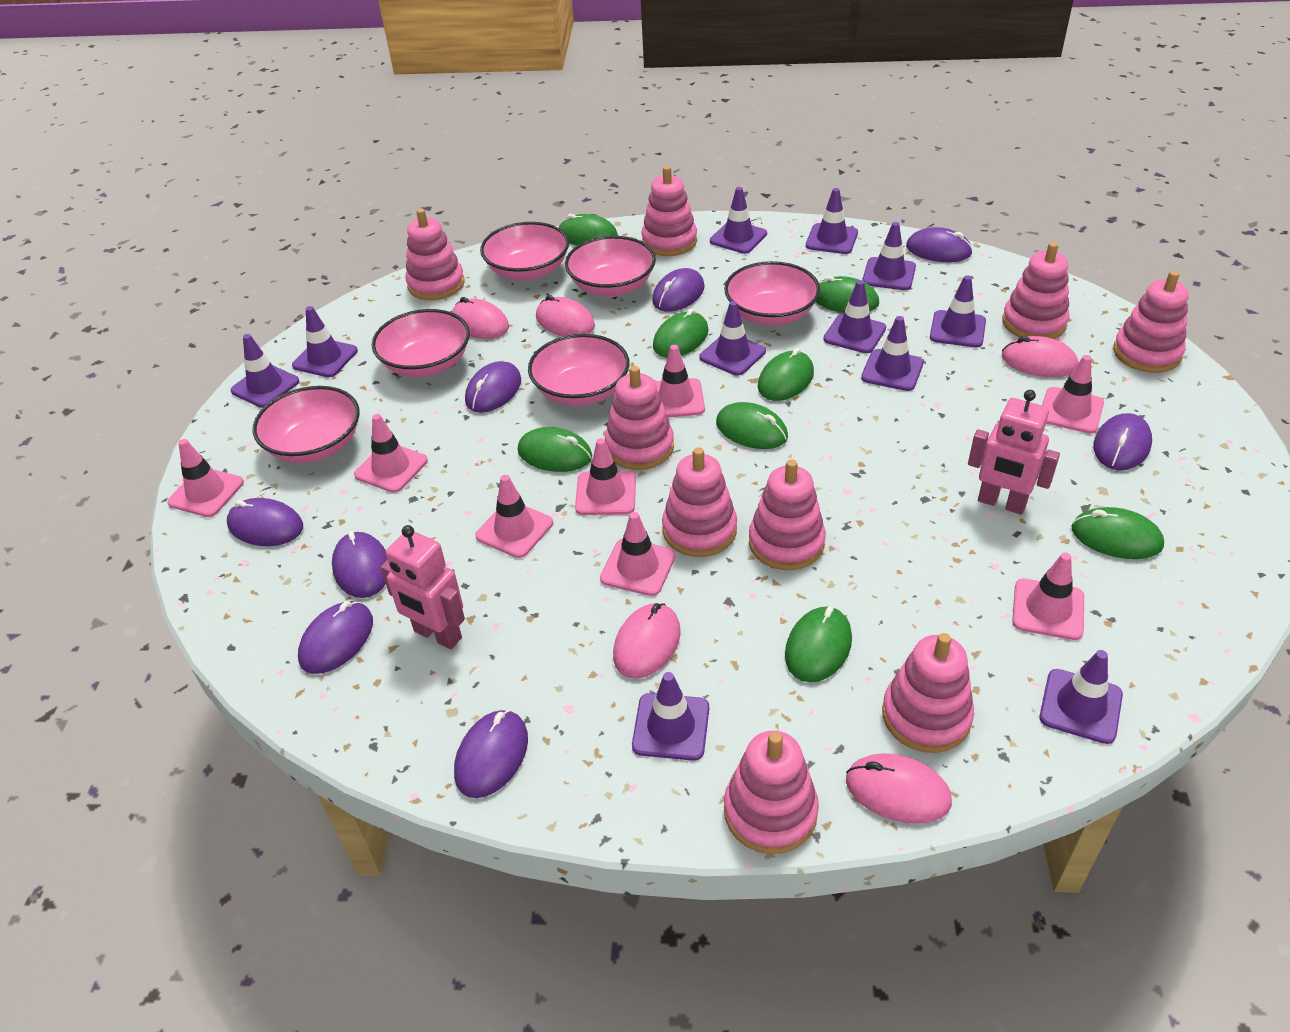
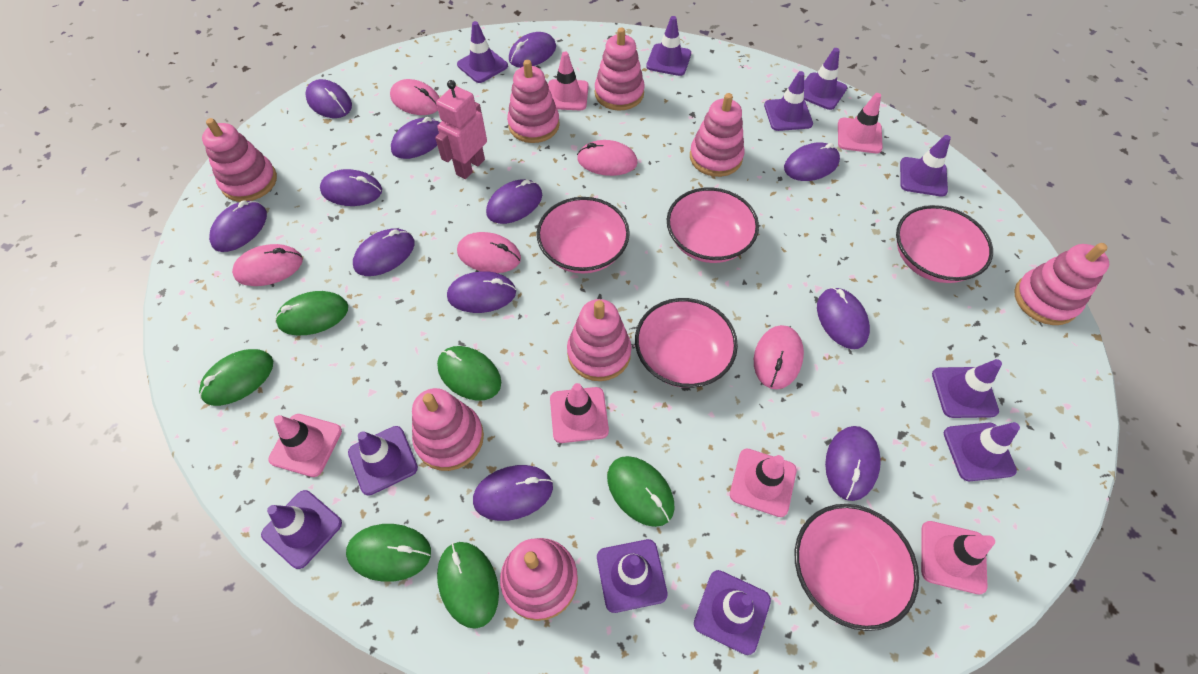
green mouse: 8 -> 6
pink bowl: 6 -> 5
pink robot: 2 -> 1
pink stacking toy: 9 -> 8
pink traffic cone: 8 -> 6
purple mouse: 8 -> 12

